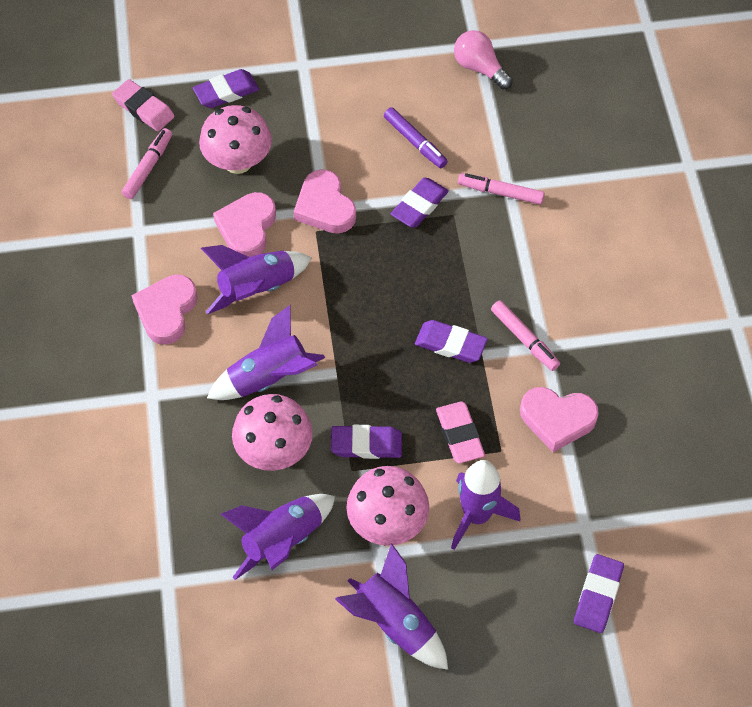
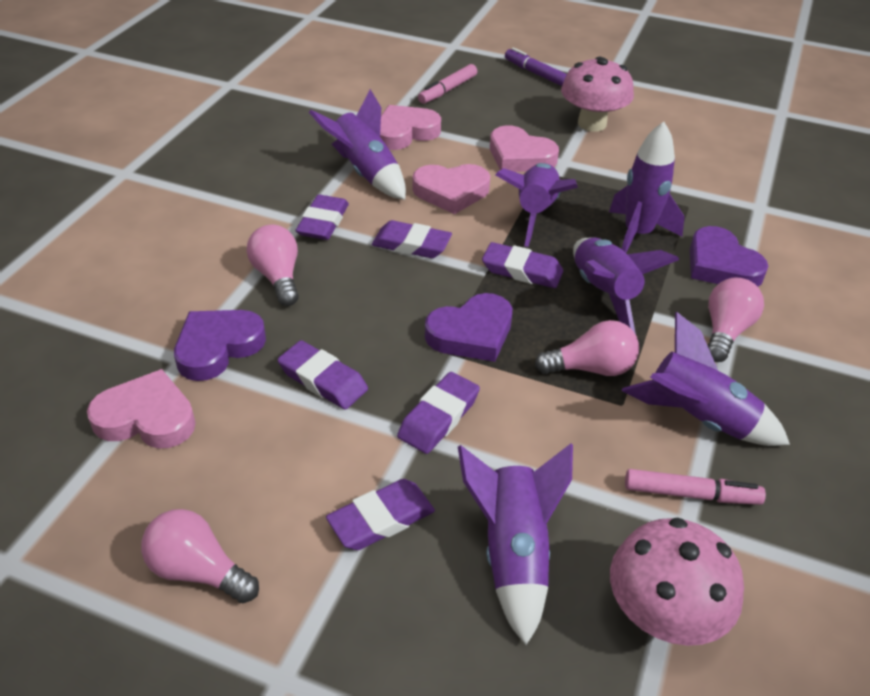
pink eraser: 2 -> 0
pink light bulb: 1 -> 4
pink marker: 3 -> 2
pink mushroom: 3 -> 2
purple eraser: 5 -> 6
purple heart: 0 -> 3
purple rocket: 5 -> 6

